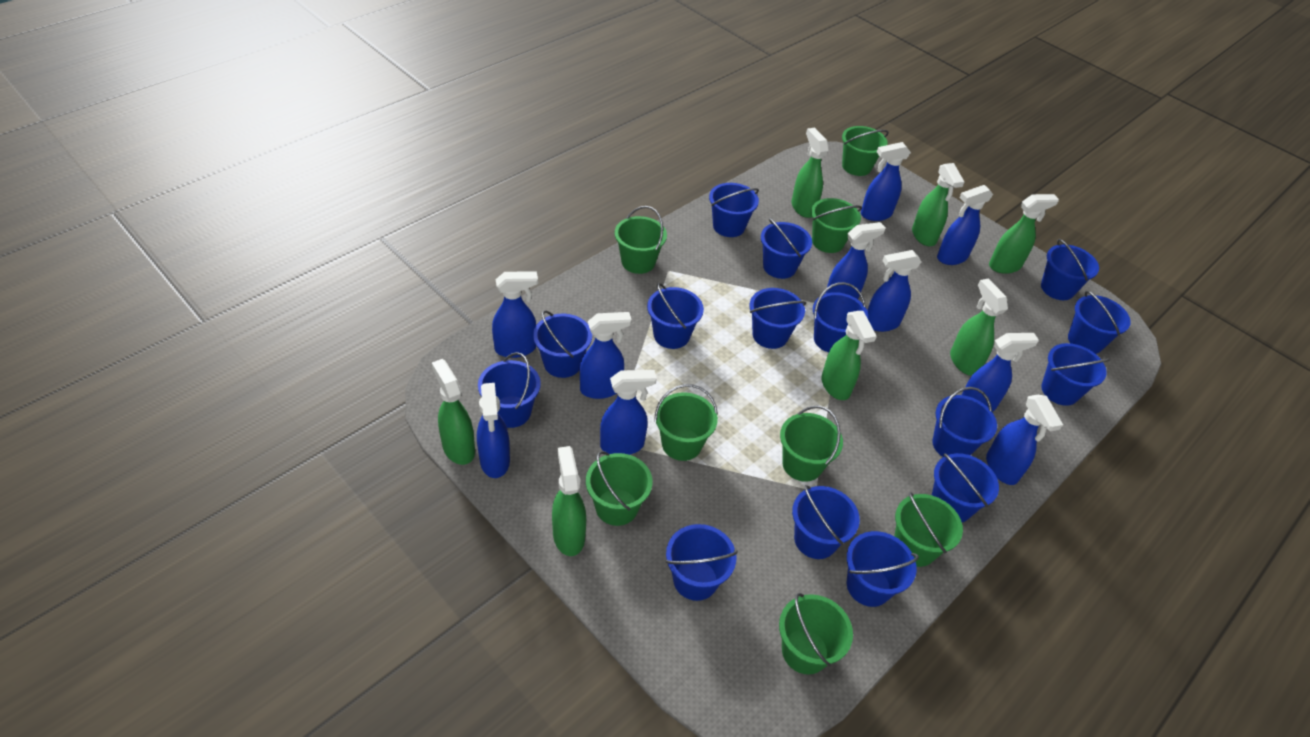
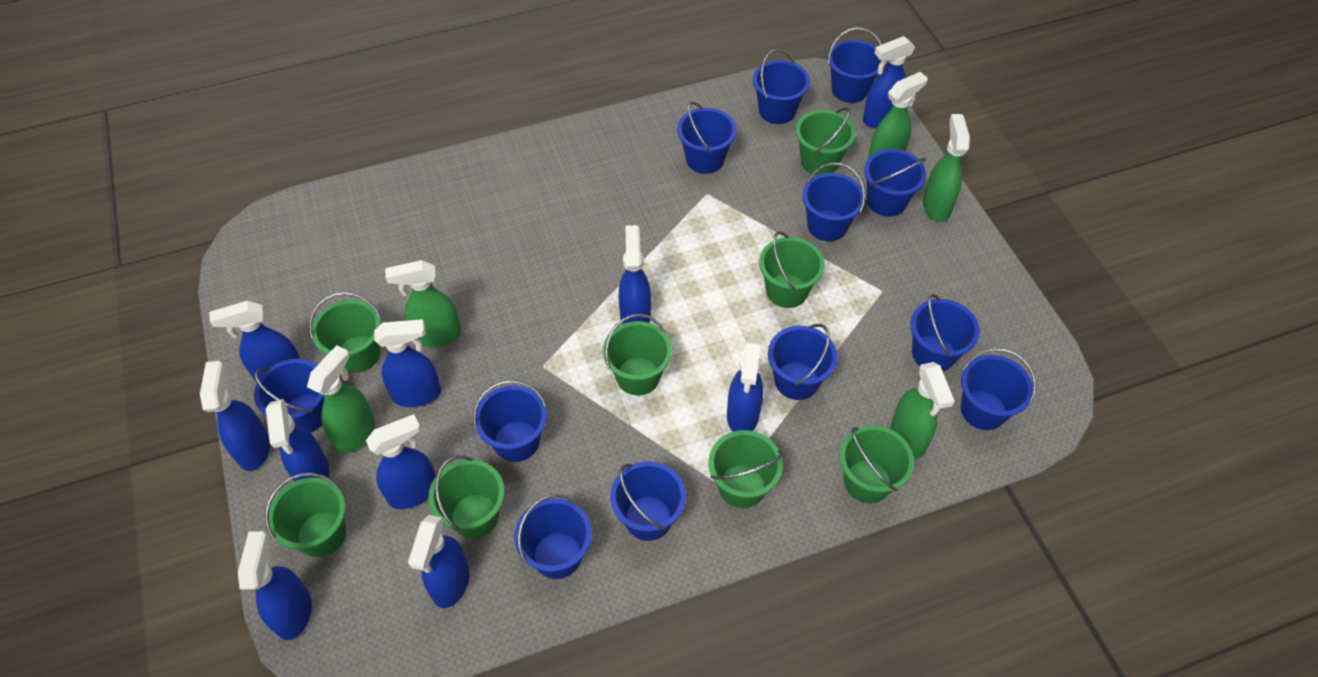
blue bucket: 15 -> 12
green spray bottle: 7 -> 5

